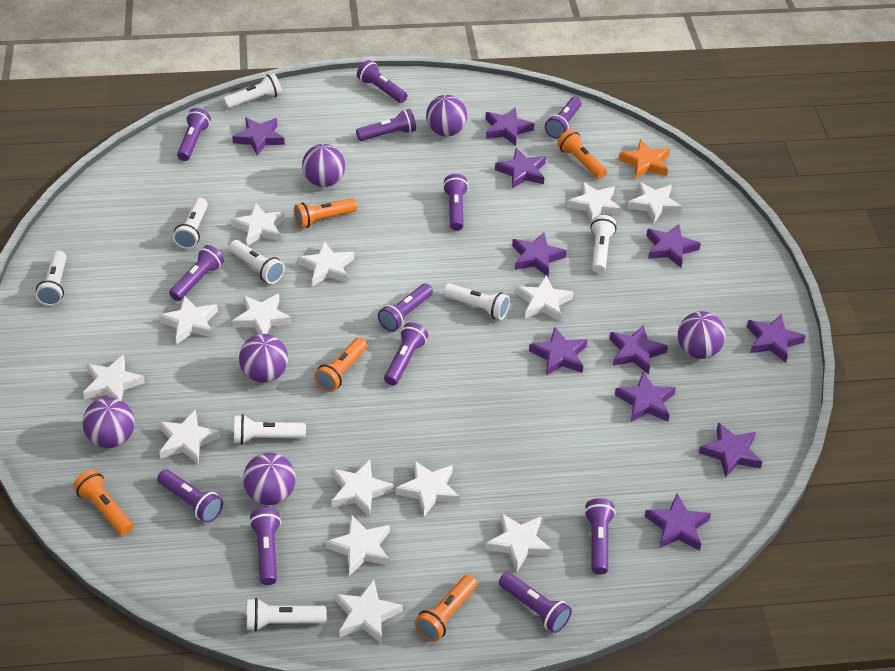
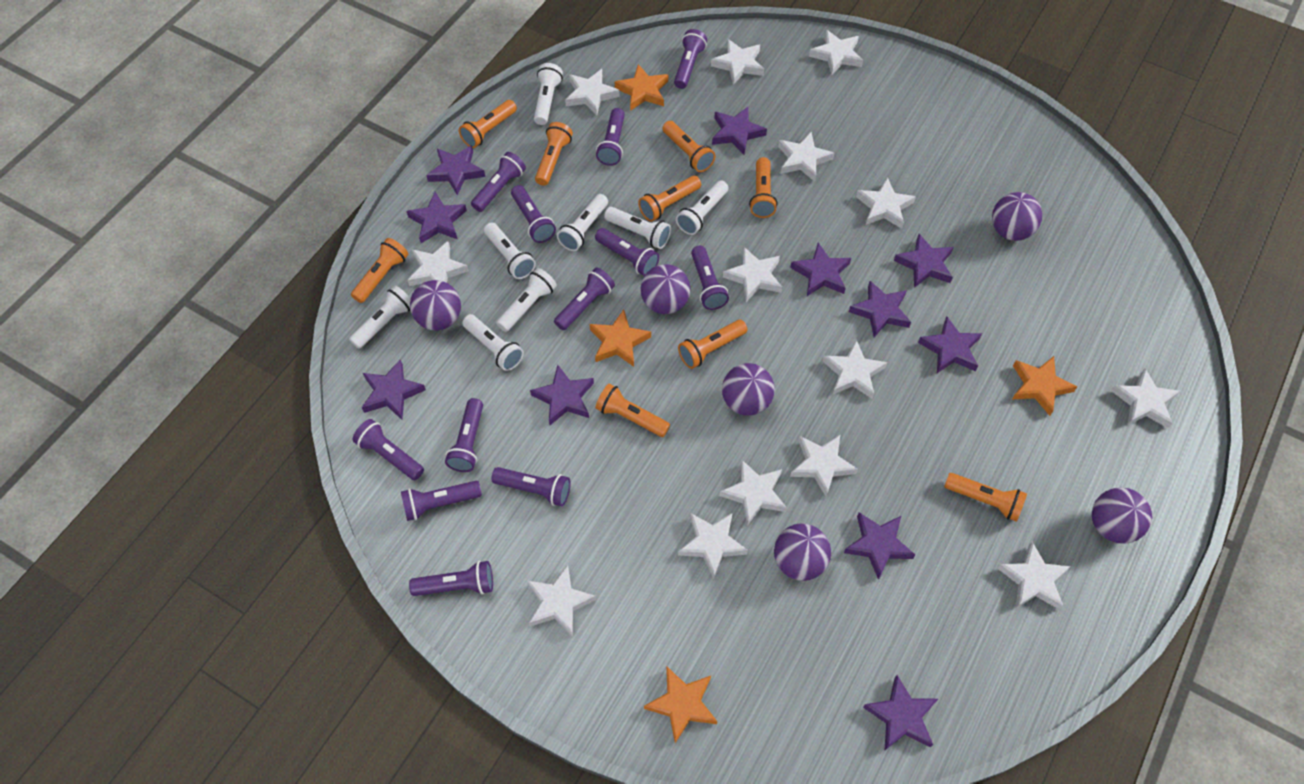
orange flashlight: 5 -> 9
orange star: 1 -> 4

